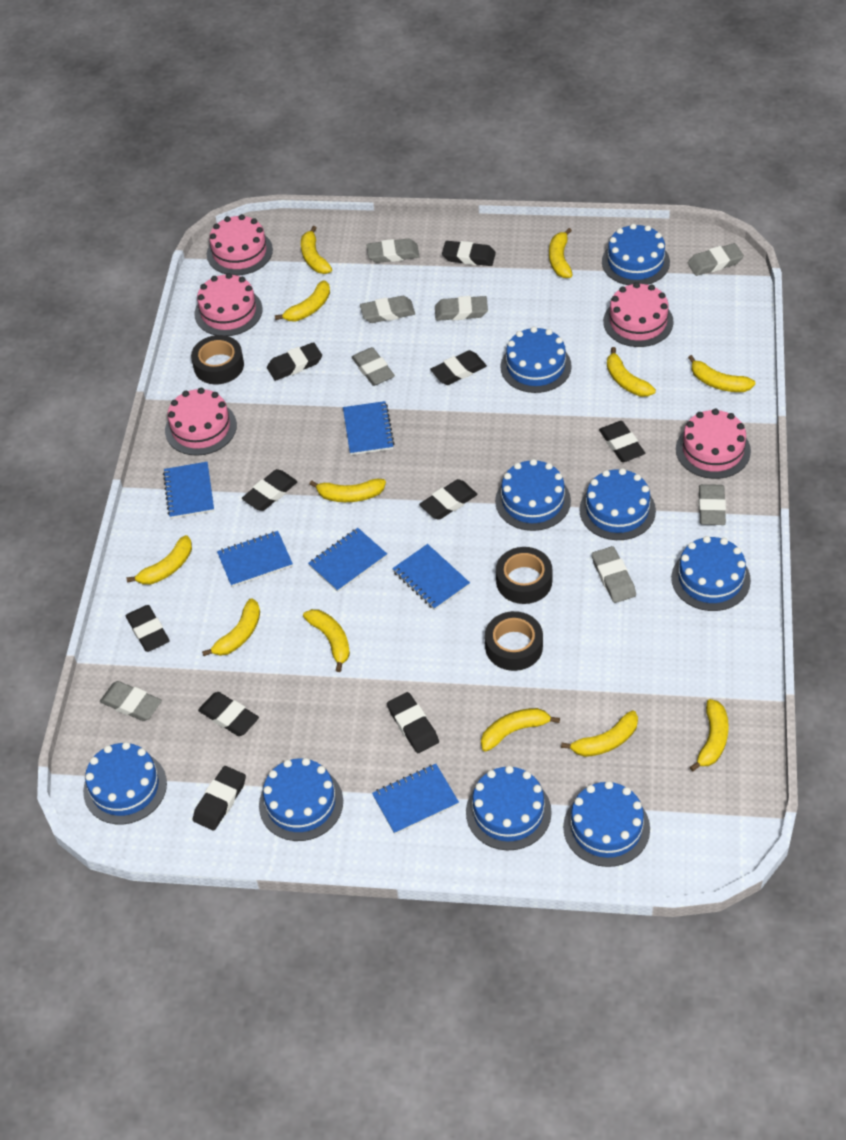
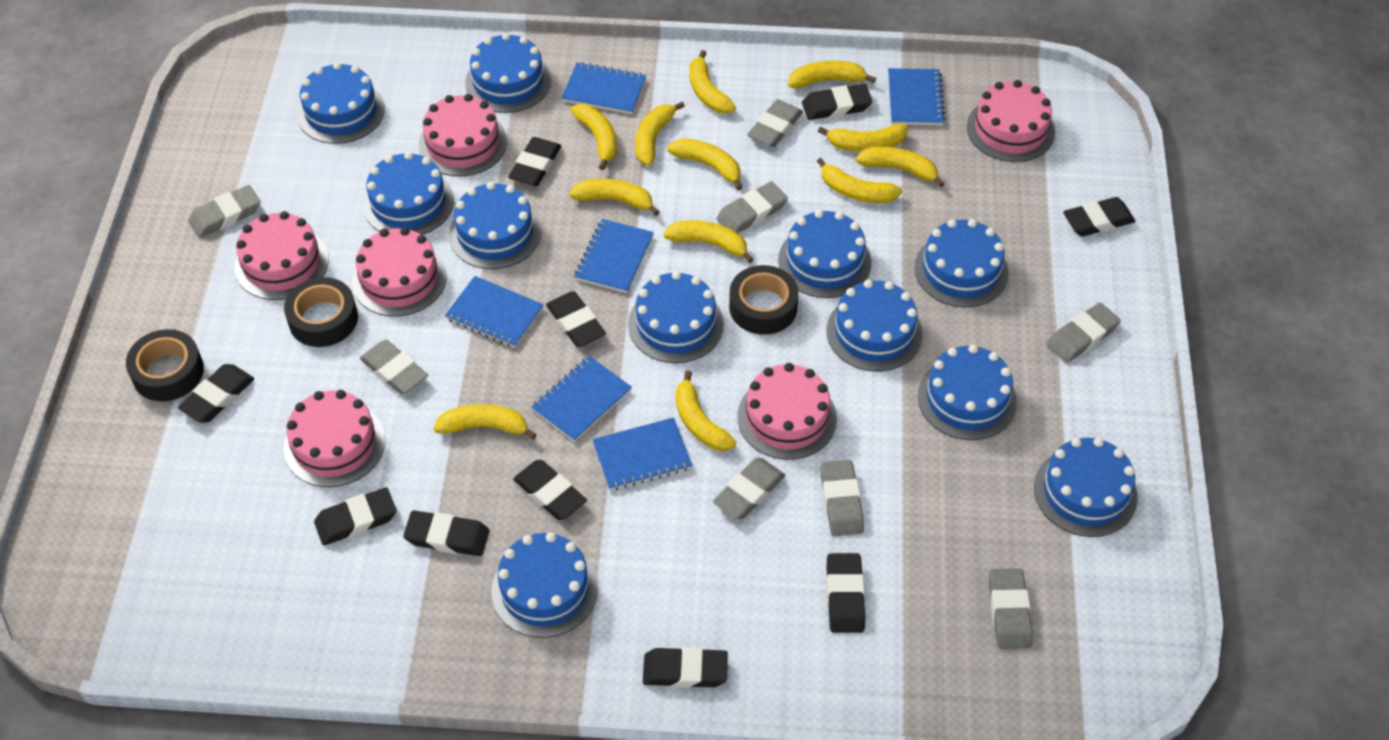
blue cake: 9 -> 11
pink cake: 5 -> 6

